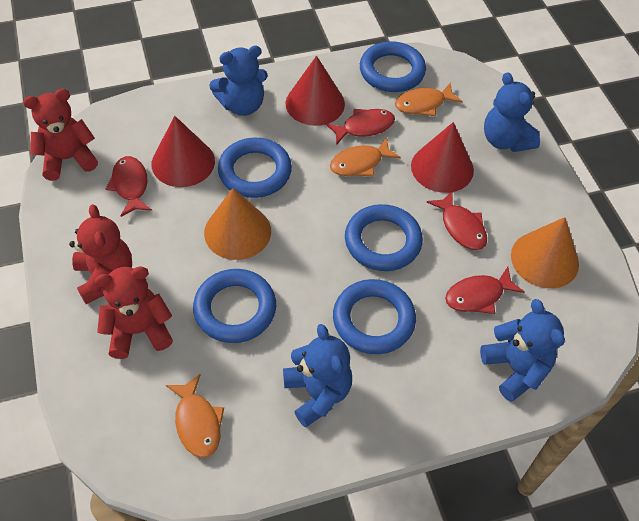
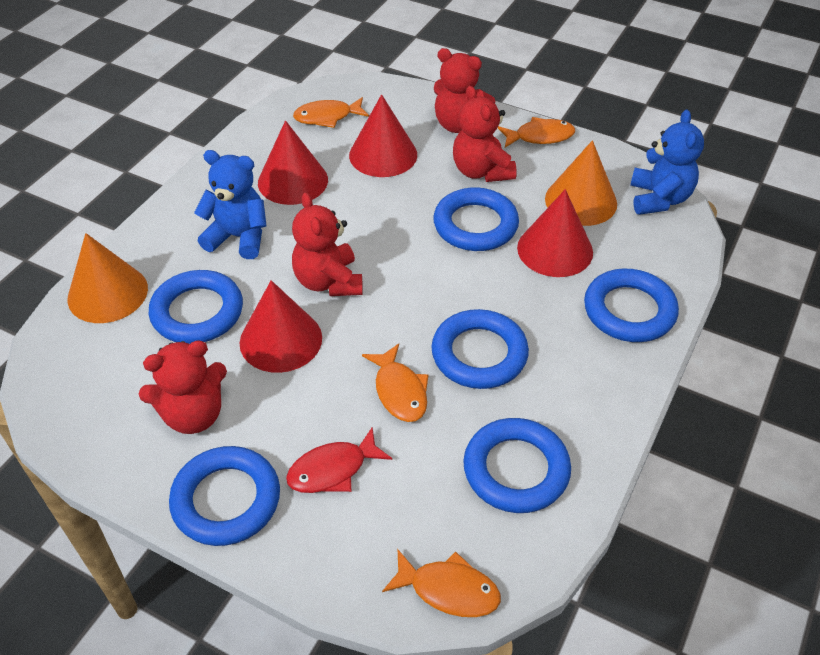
blue ring: 5 -> 6
blue teddy bear: 4 -> 2
orange fish: 3 -> 4
red cone: 3 -> 4
red fish: 4 -> 1
red teddy bear: 3 -> 4

